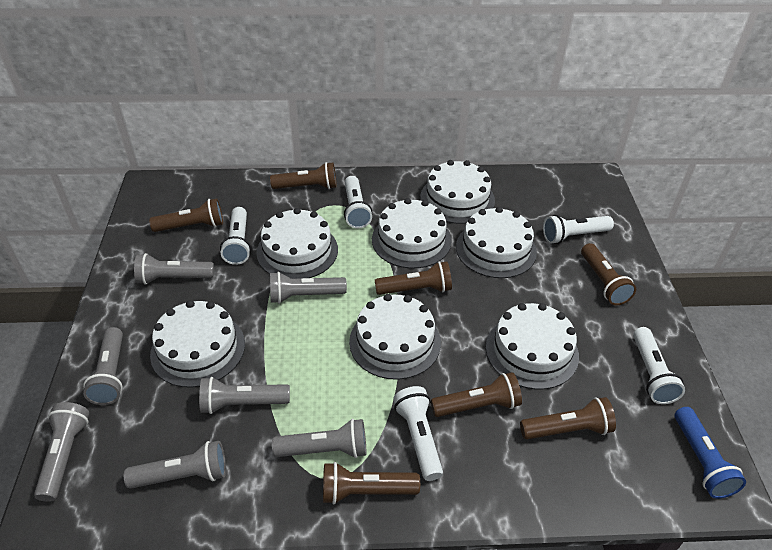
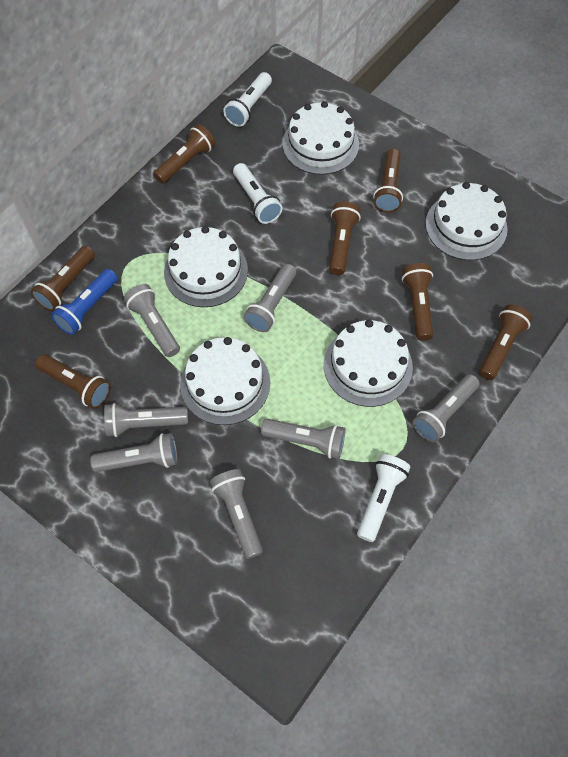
white cake: 7 -> 5
white flashlight: 5 -> 3

